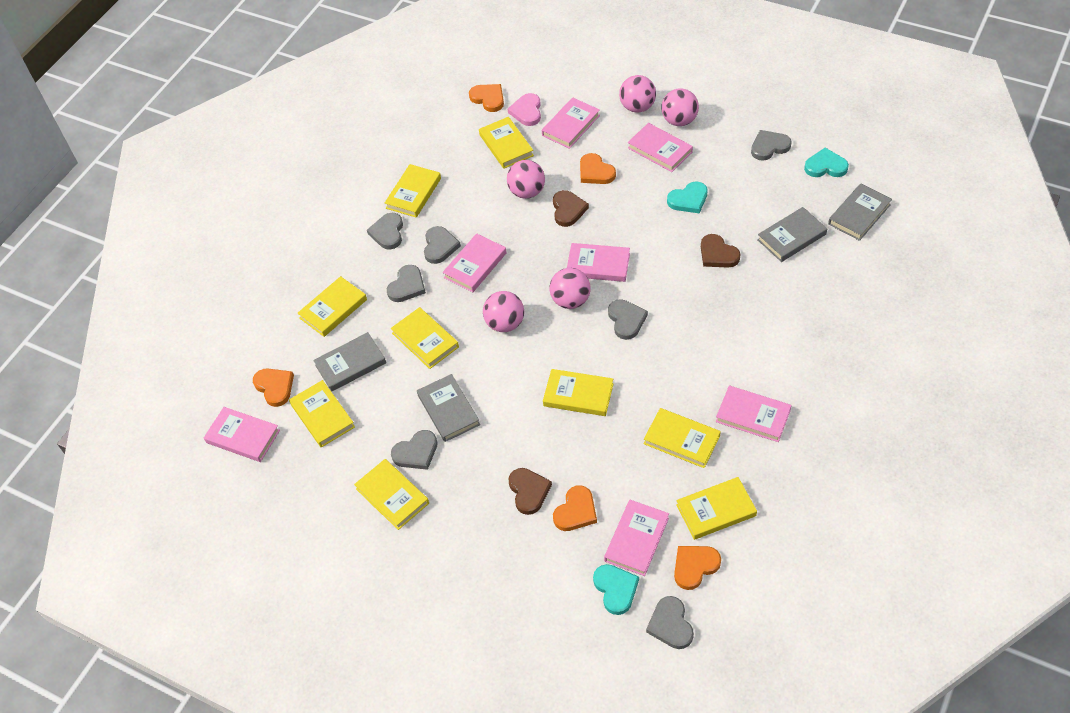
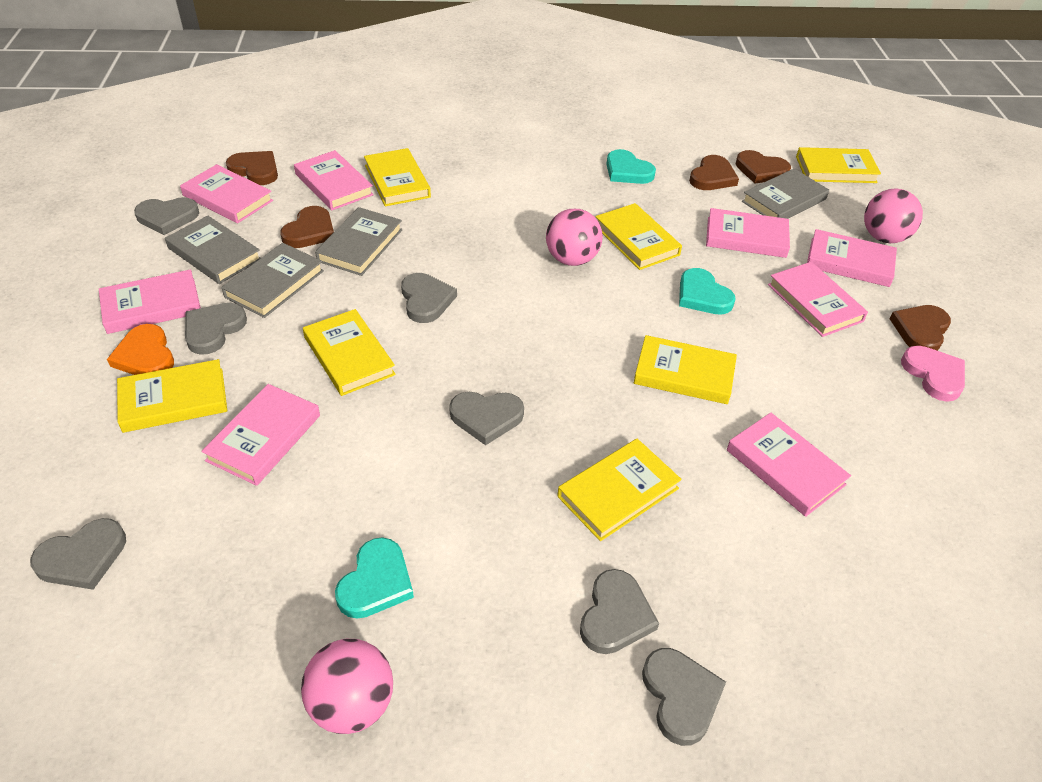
brown heart: 3 -> 5
orange heart: 5 -> 1
pink ball: 5 -> 3
pink book: 7 -> 8
yellow book: 9 -> 7

